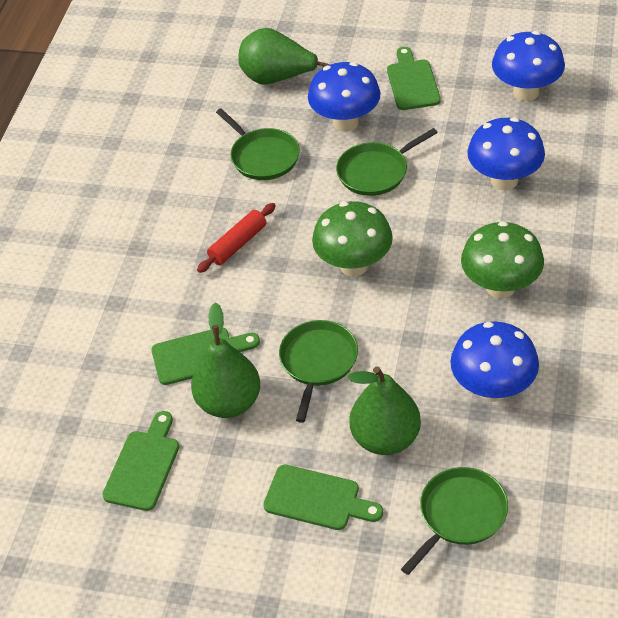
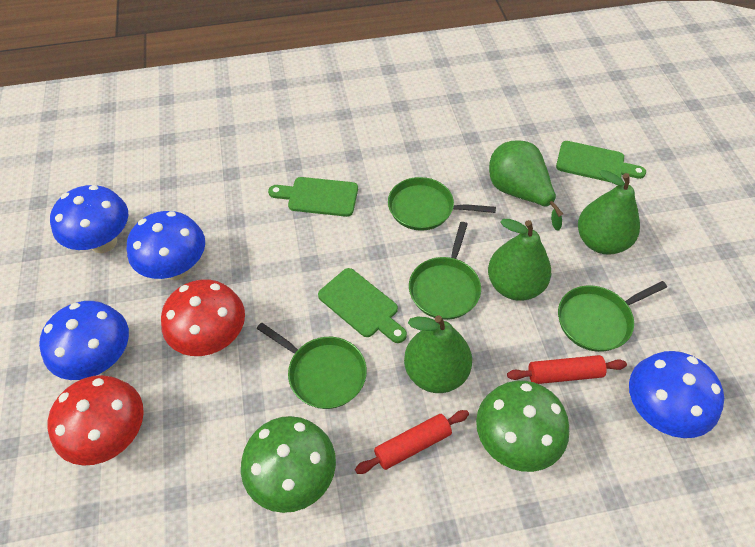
green cutting board: 4 -> 3
green pear: 3 -> 4
red mushroom: 0 -> 2
red rolling pin: 1 -> 2

